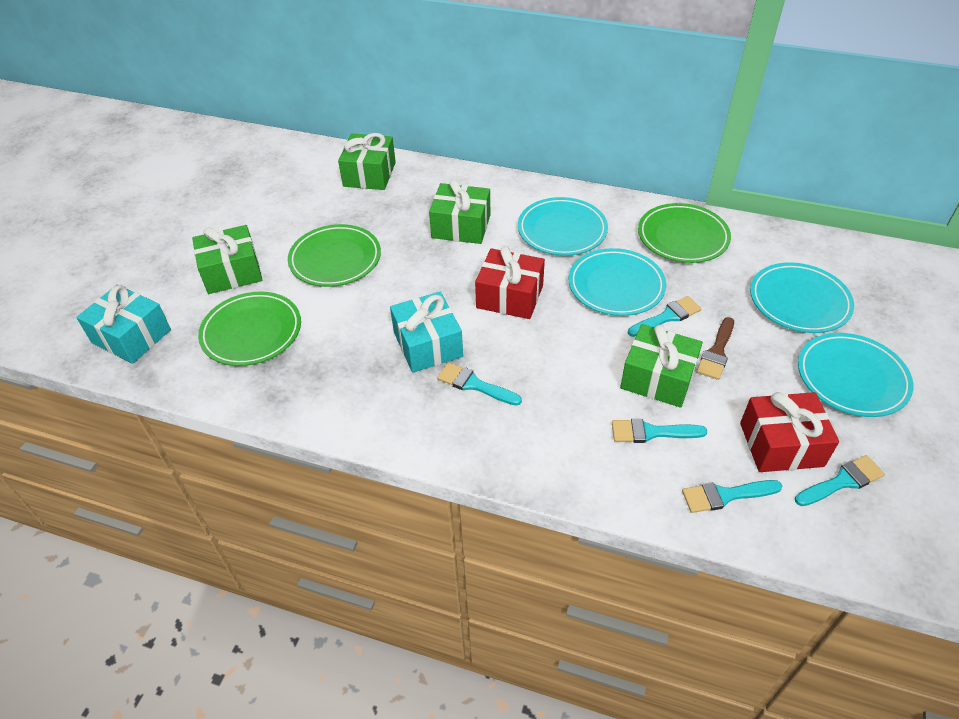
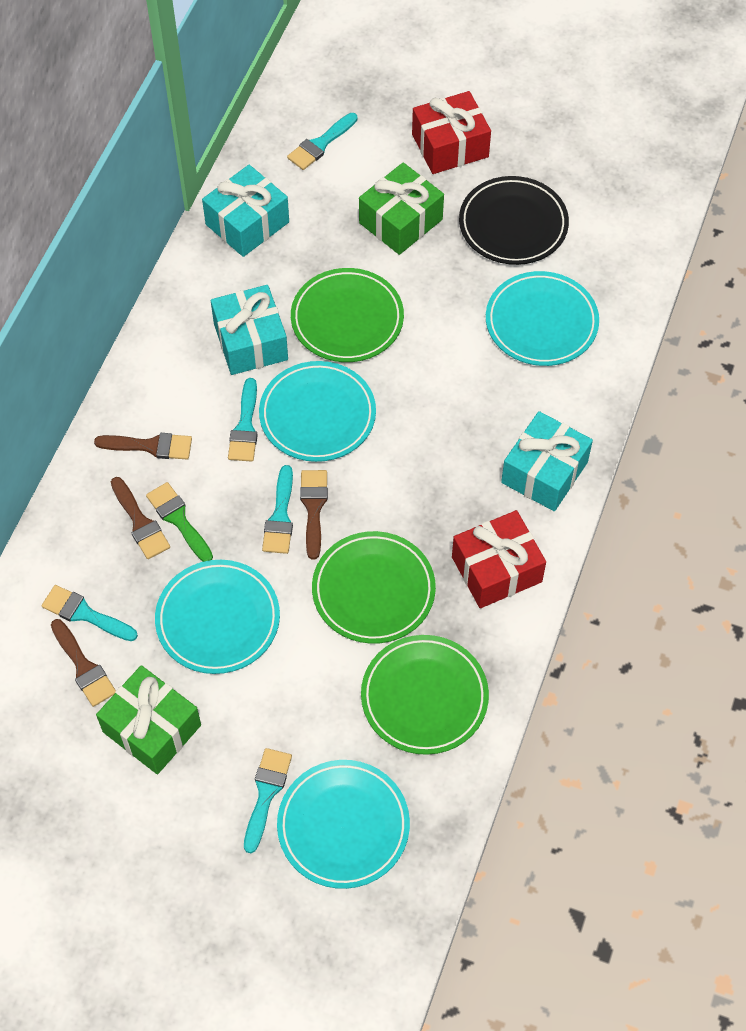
black plate: 0 -> 1
brown brush: 1 -> 4
green brush: 0 -> 1
green gift: 4 -> 2
turquoise gift: 2 -> 3

